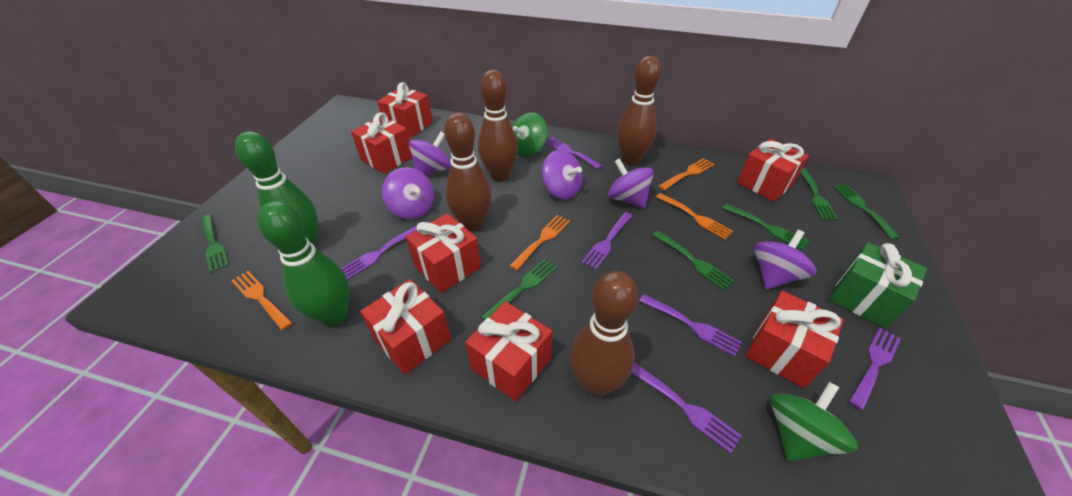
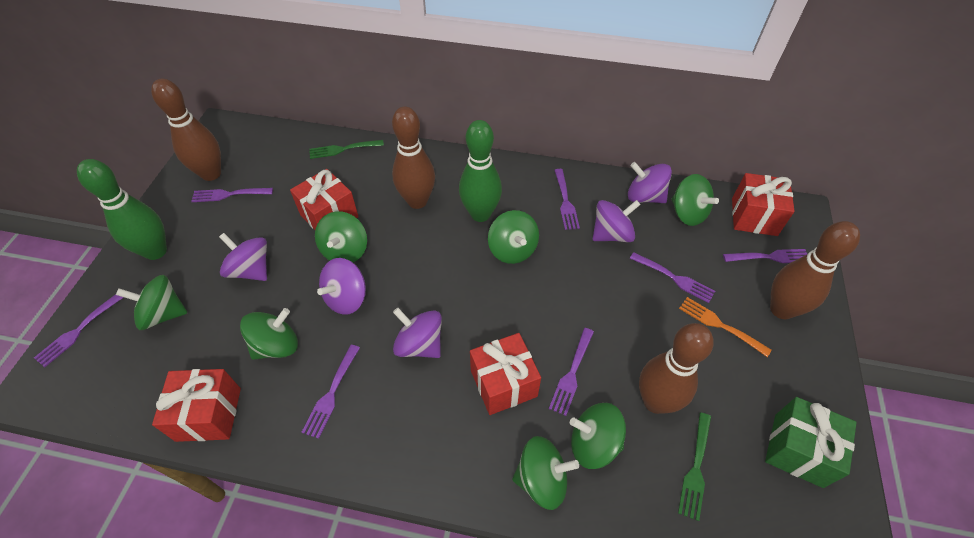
green fork: 6 -> 2
green spinning top: 2 -> 7
orange fork: 4 -> 1
purple fork: 6 -> 7
red gift: 7 -> 4

